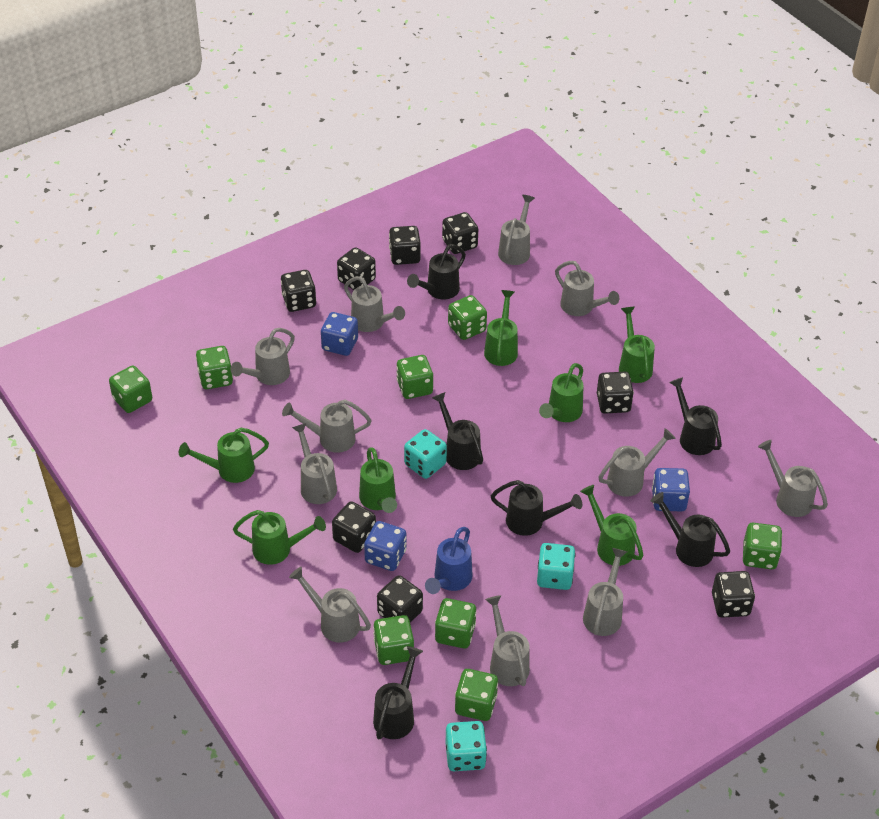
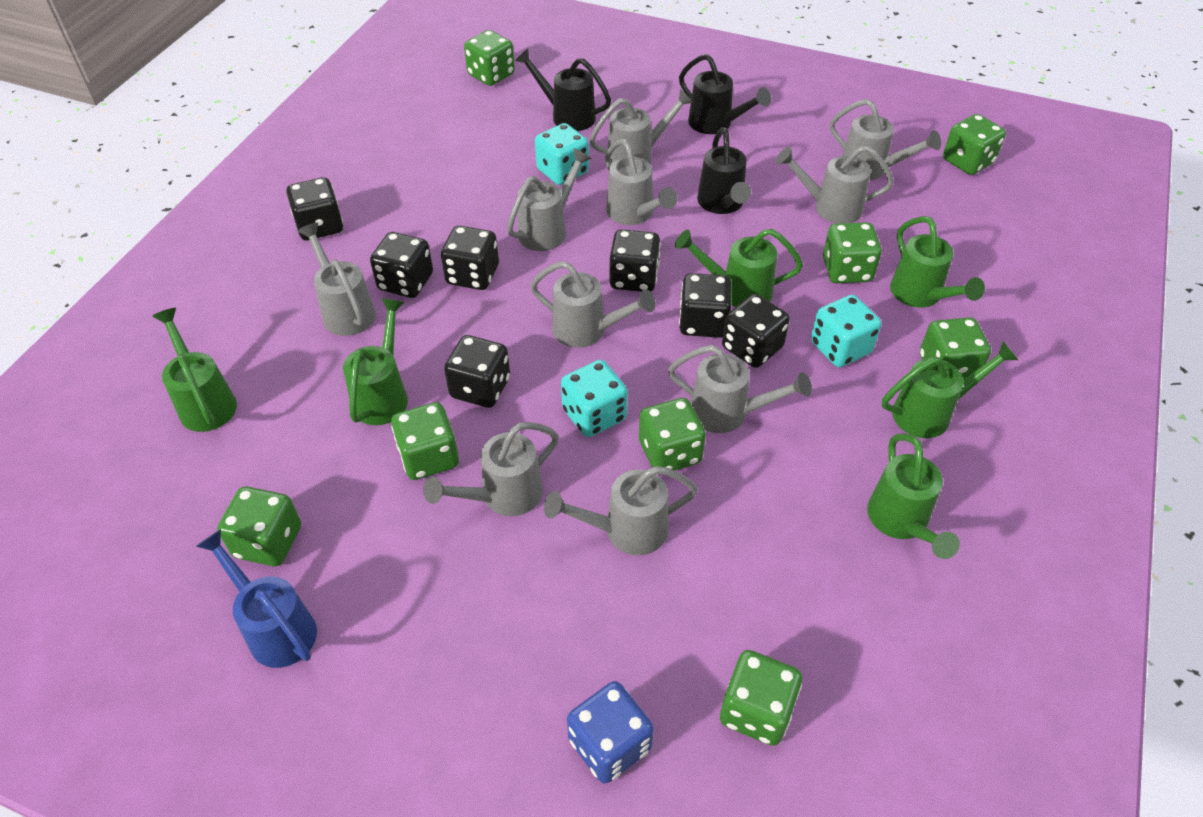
black dice: 8 -> 7
black watering can: 6 -> 3
blue dice: 3 -> 1
green watering can: 7 -> 6
grey watering can: 11 -> 10

